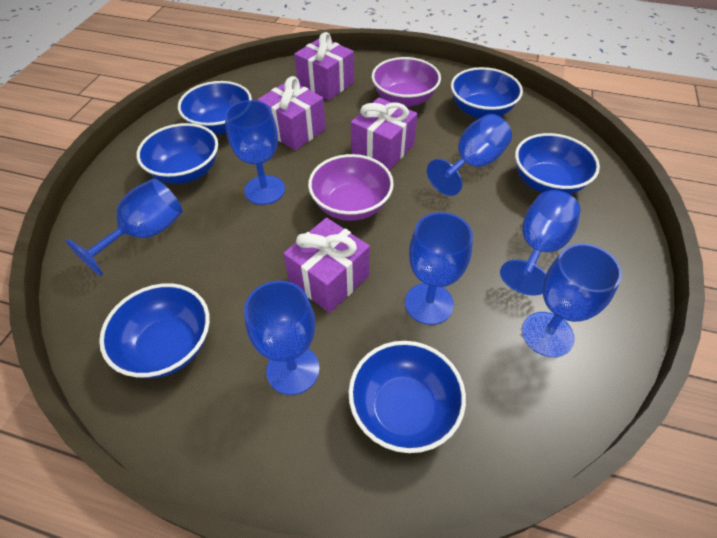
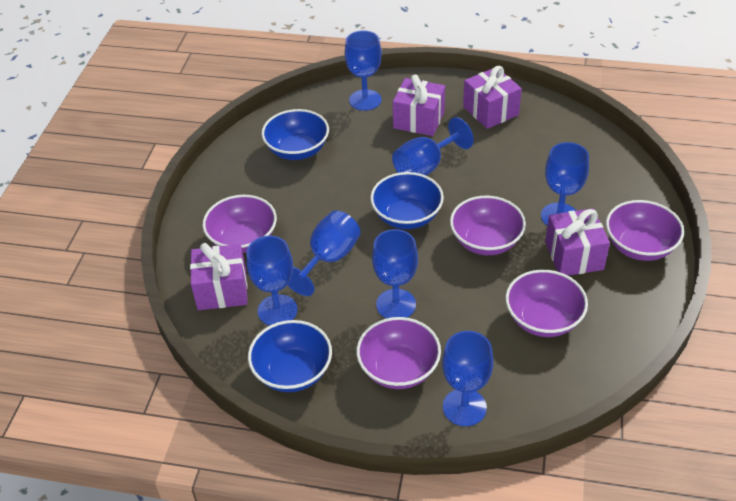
blue bowl: 6 -> 3
purple bowl: 2 -> 5

